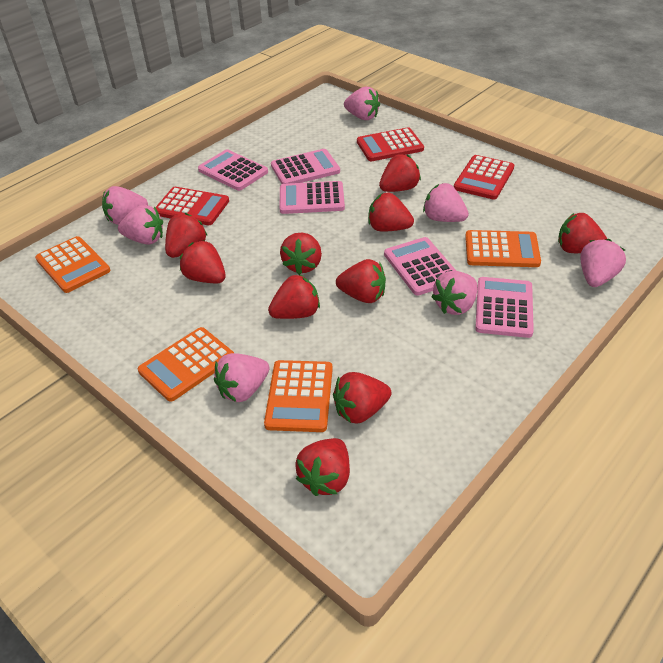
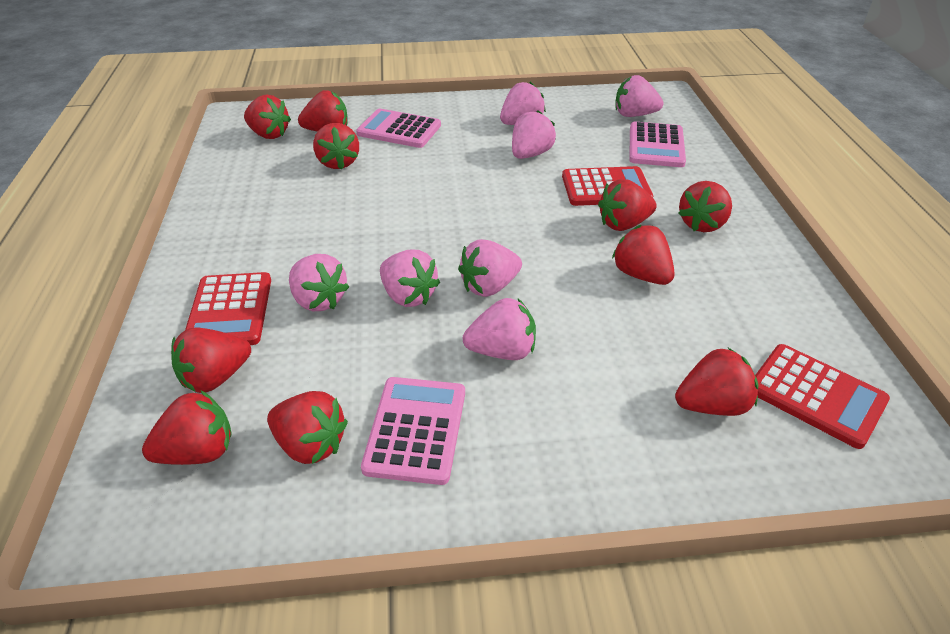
orange calculator: 4 -> 0
pink calculator: 5 -> 3

